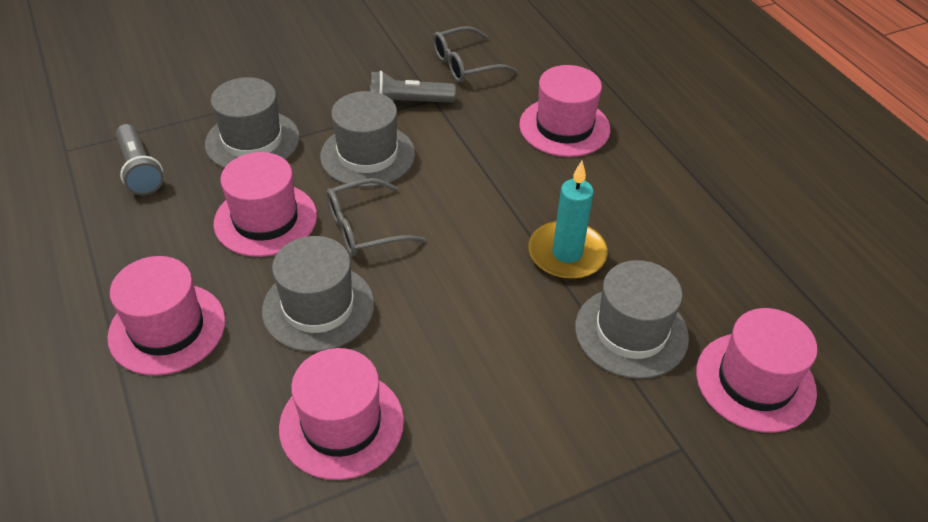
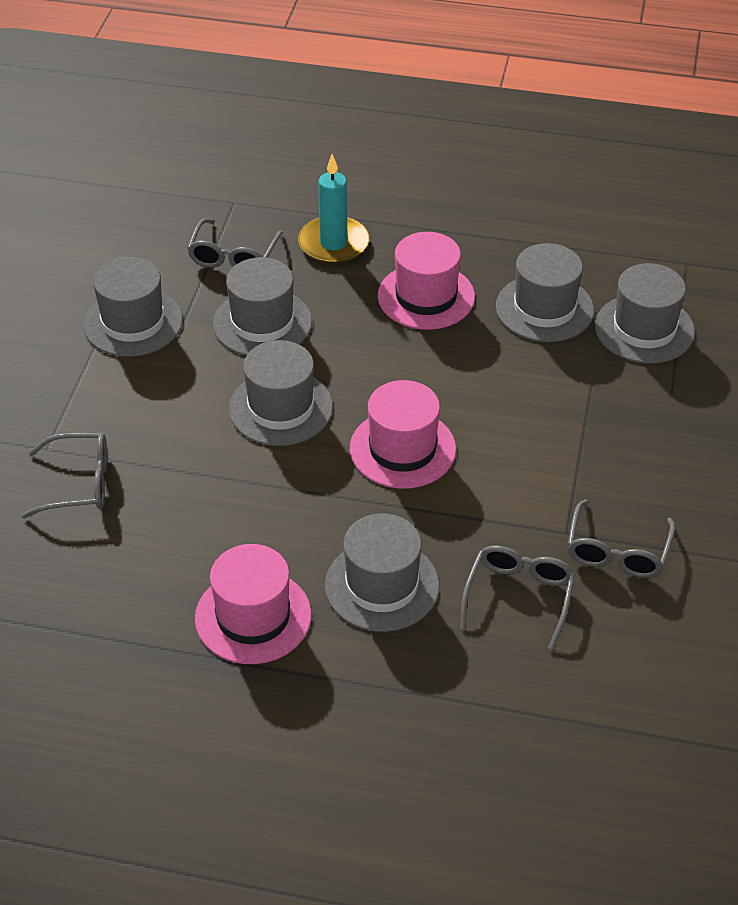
grey flashlight: 2 -> 0
grey glasses: 2 -> 4
grey hat: 4 -> 6
pink hat: 5 -> 3

